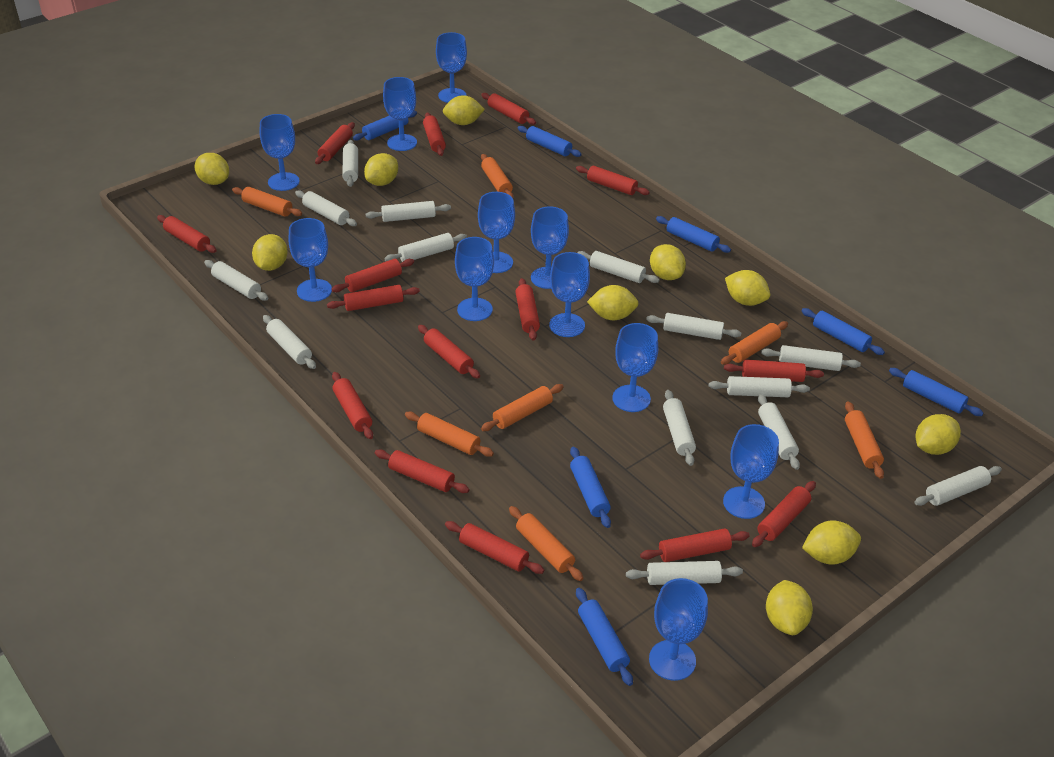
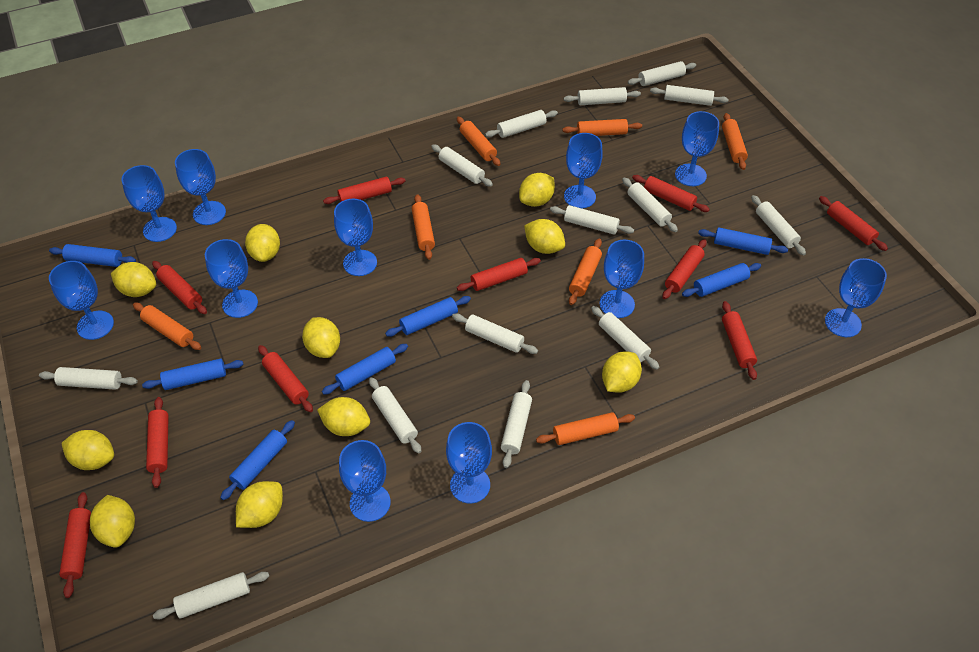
red rolling pin: 15 -> 10

